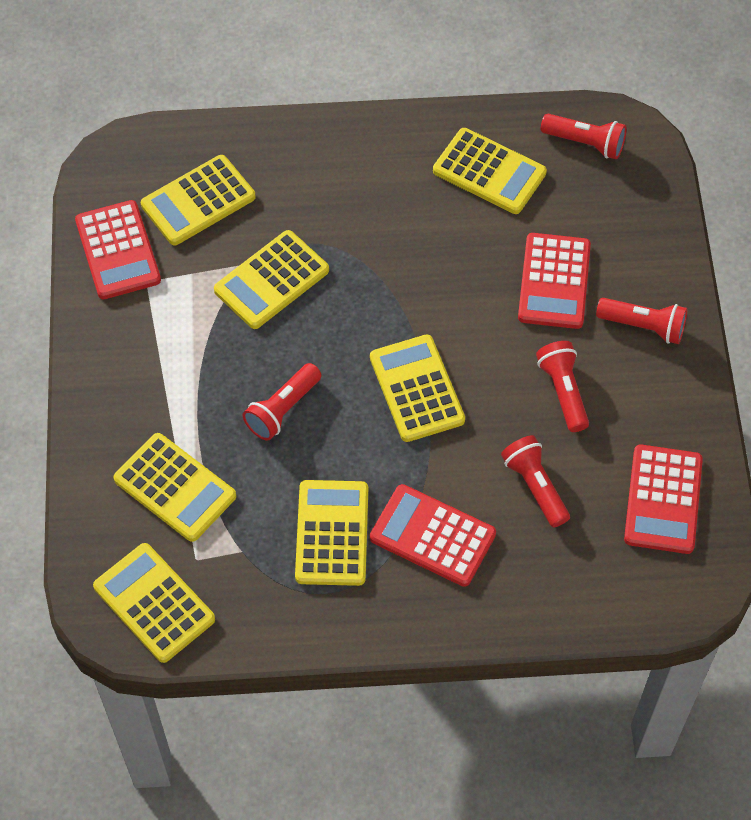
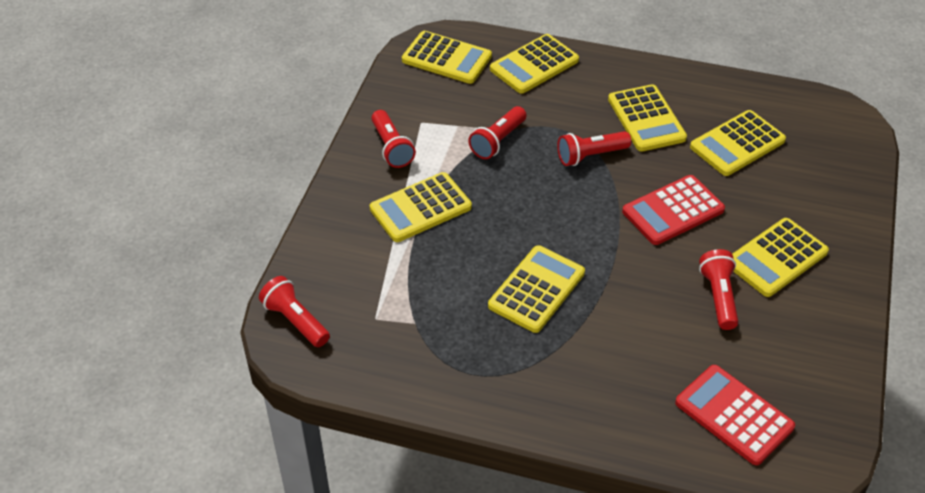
red calculator: 4 -> 2

